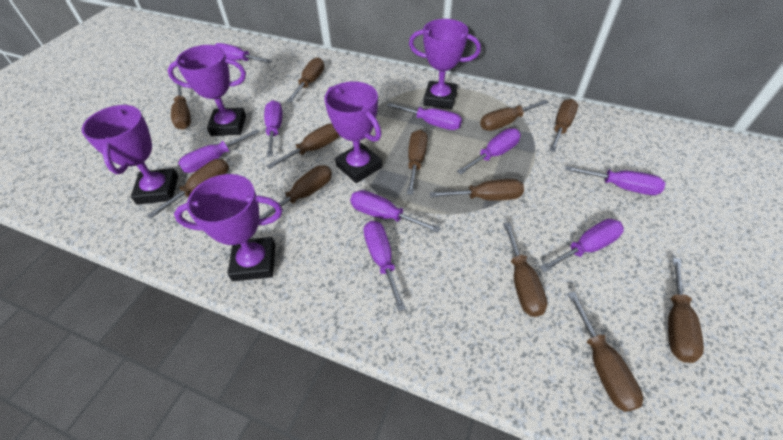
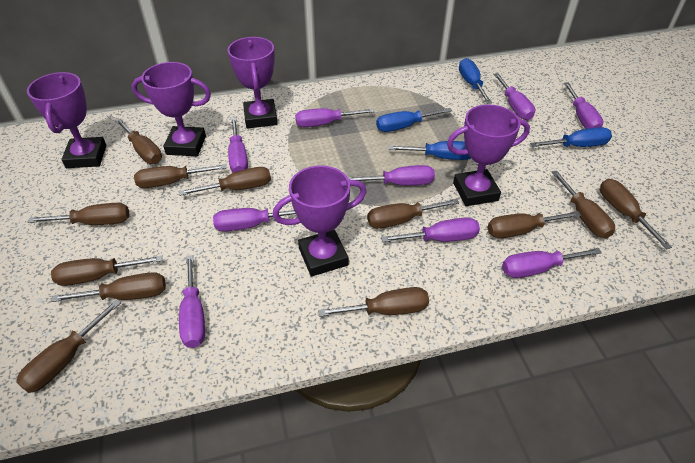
blue screwdriver: 0 -> 4

